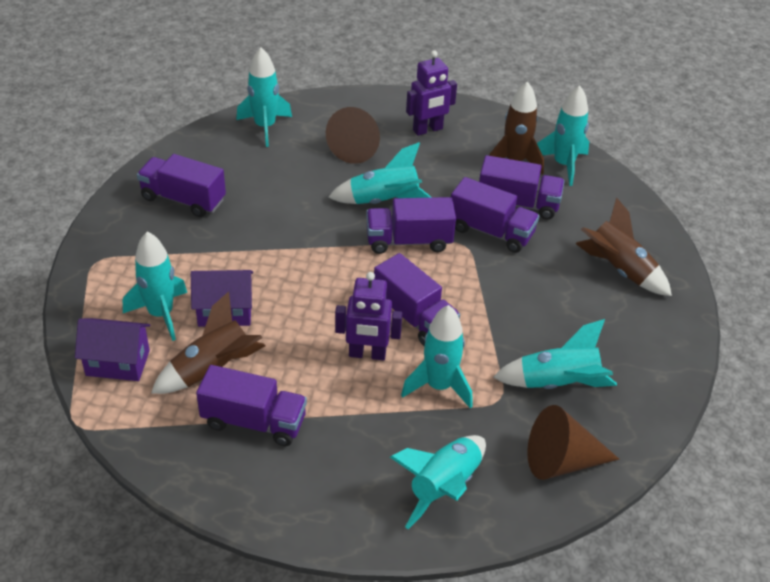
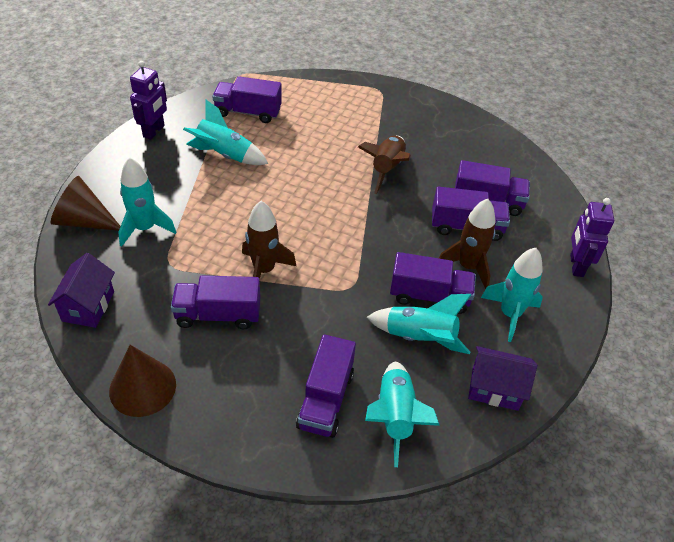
turquoise rocket: 7 -> 5

